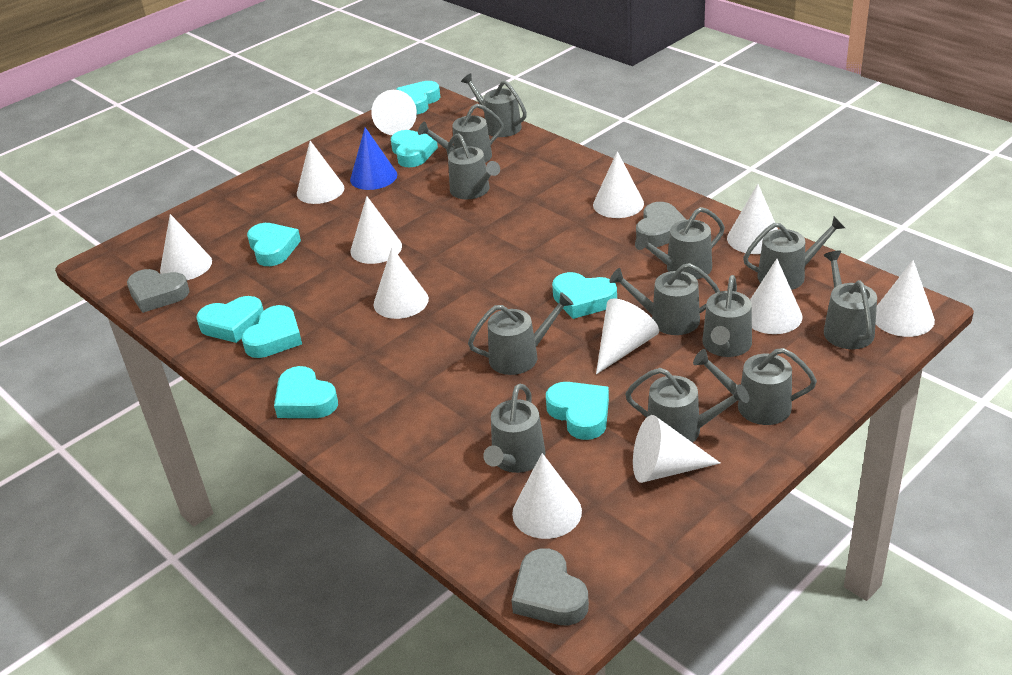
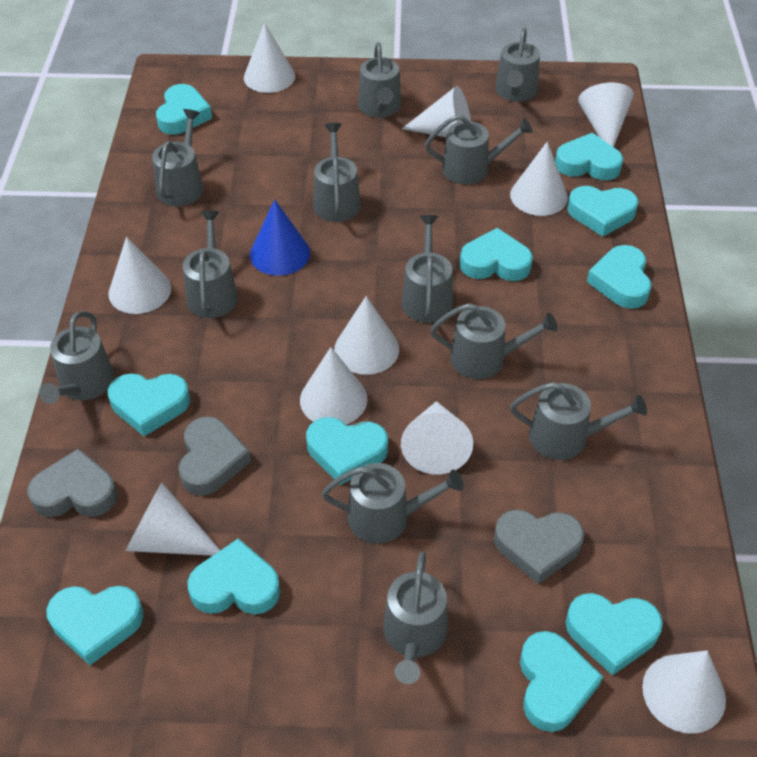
turquoise heart: 8 -> 11
white cone: 12 -> 10

